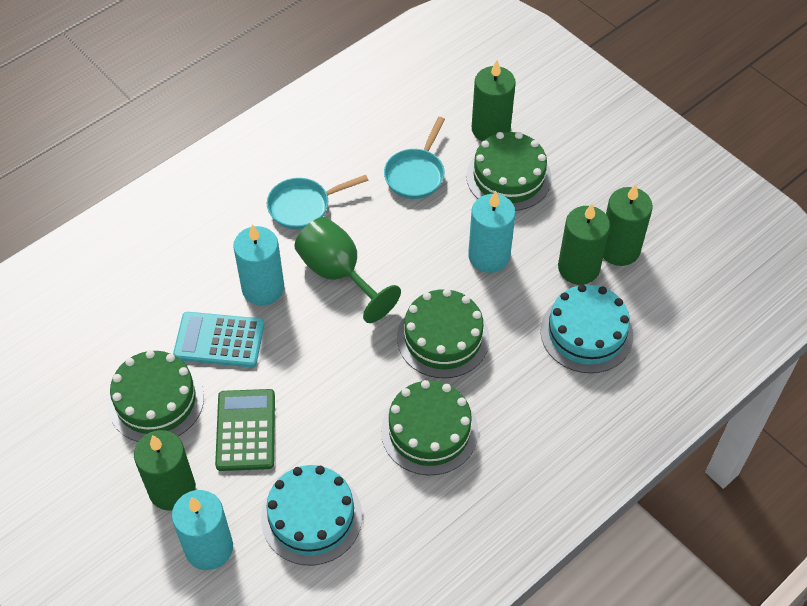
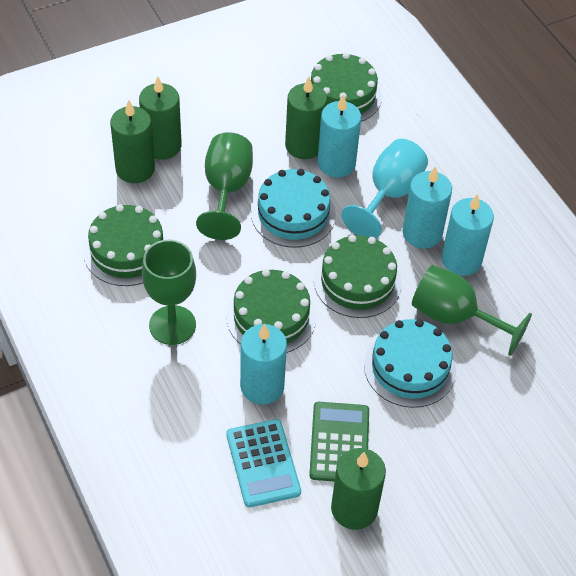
green goblet: 1 -> 3
turquoise candle: 3 -> 4
turquoise goblet: 0 -> 1
turquoise pan: 2 -> 0

